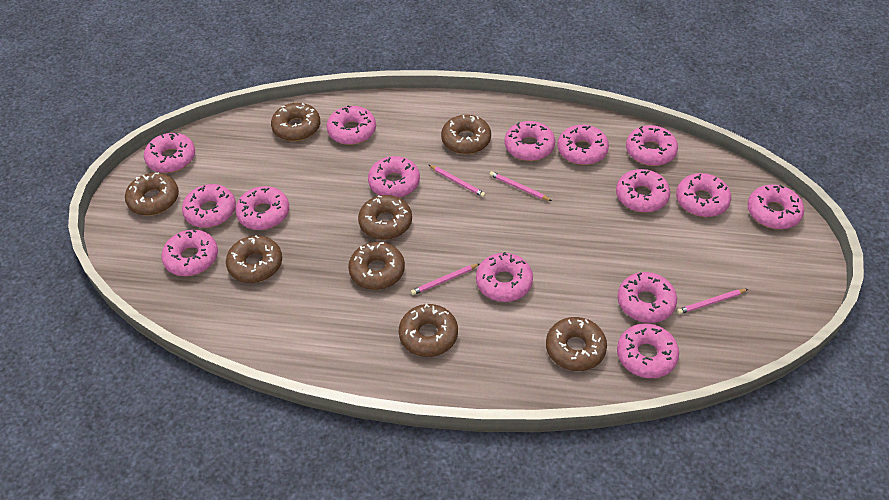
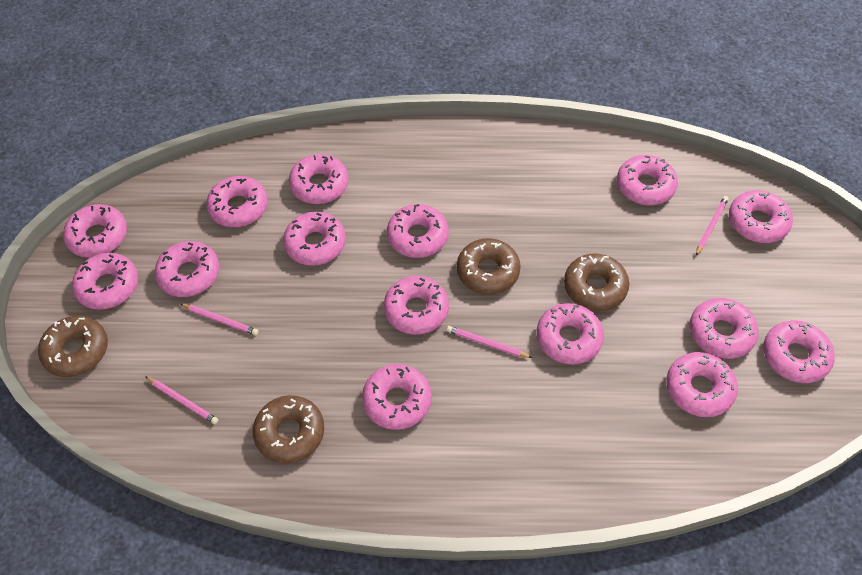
brown donut: 8 -> 4

